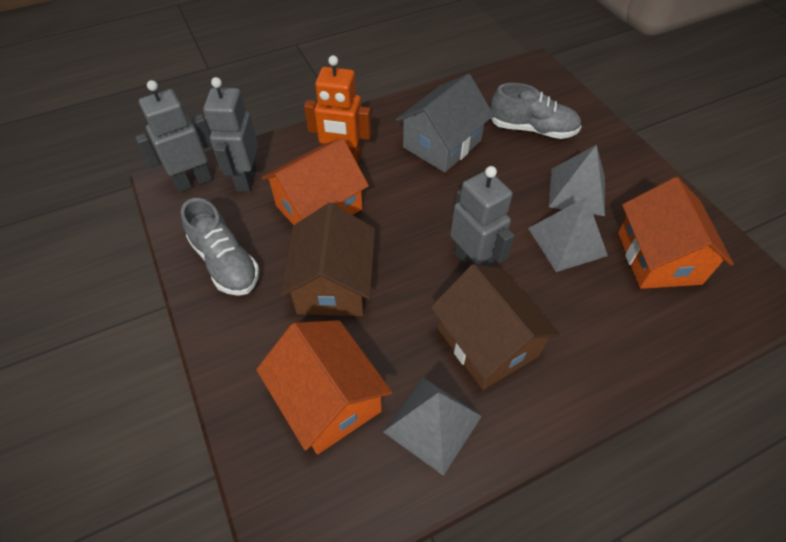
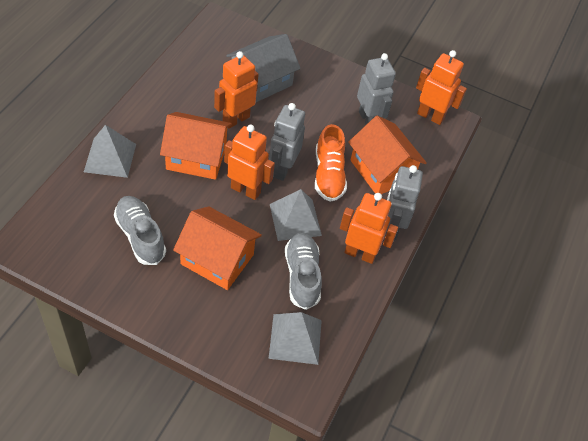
brown house: 2 -> 0
orange robot: 1 -> 4
orange shoe: 0 -> 1

